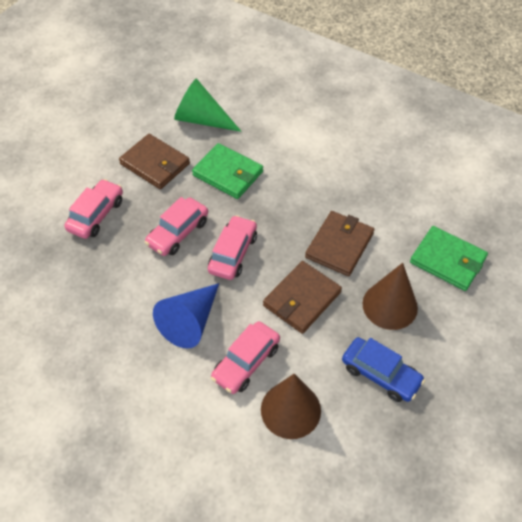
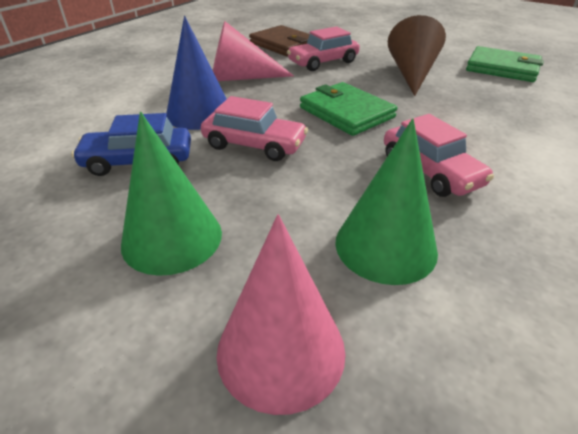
brown cone: 2 -> 1
brown wallet: 3 -> 1
green cone: 1 -> 2
pink car: 4 -> 3
pink cone: 0 -> 2

